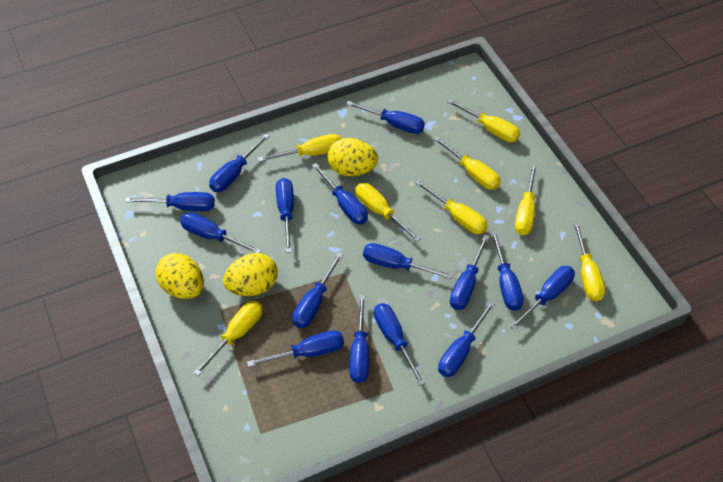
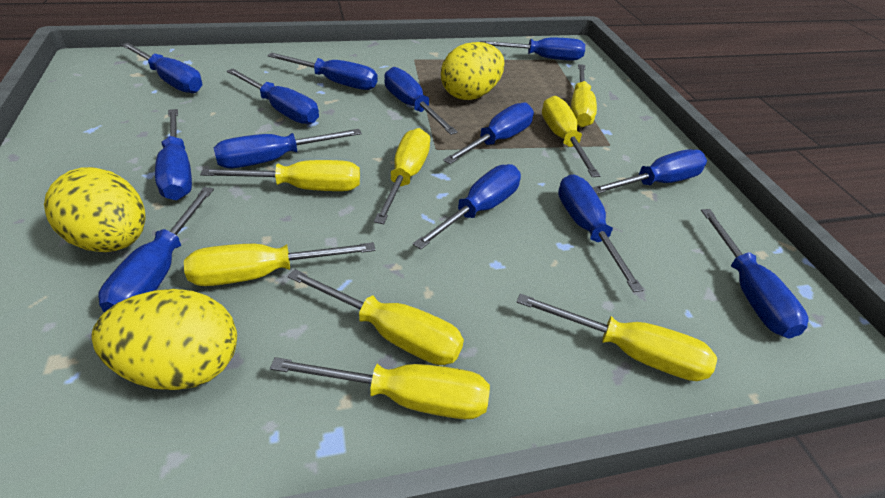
blue screwdriver: 15 -> 13

